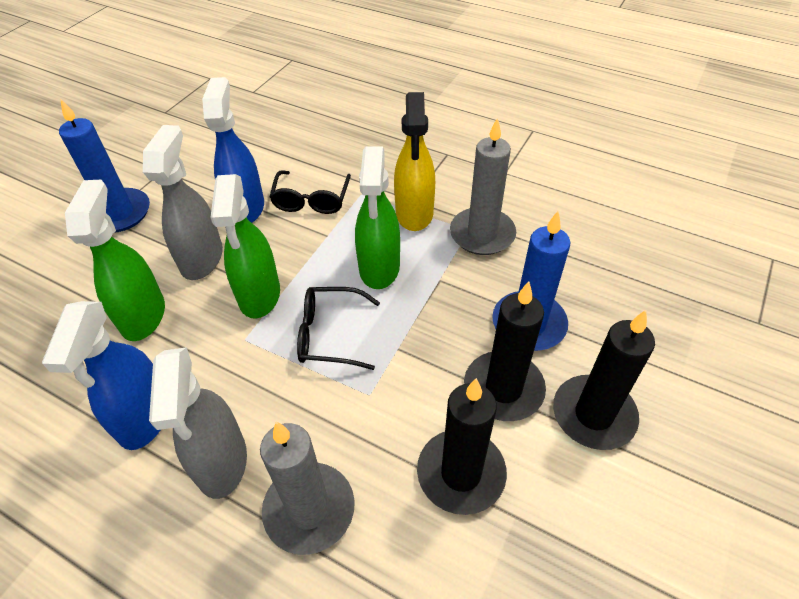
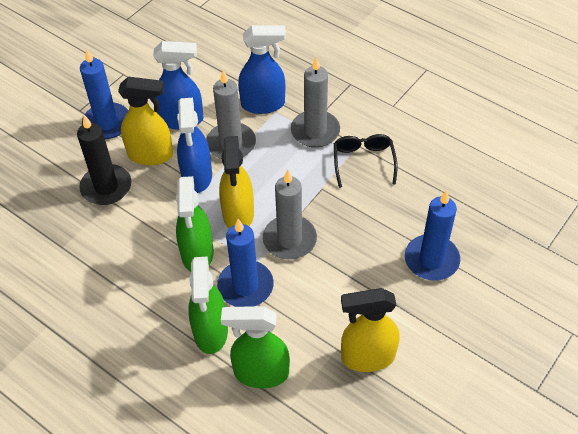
black candle: 3 -> 1
black glasses: 2 -> 1
blue candle: 2 -> 3
blue spray bottle: 2 -> 3
grey candle: 2 -> 3
grey spray bottle: 2 -> 0
yellow spray bottle: 1 -> 3

